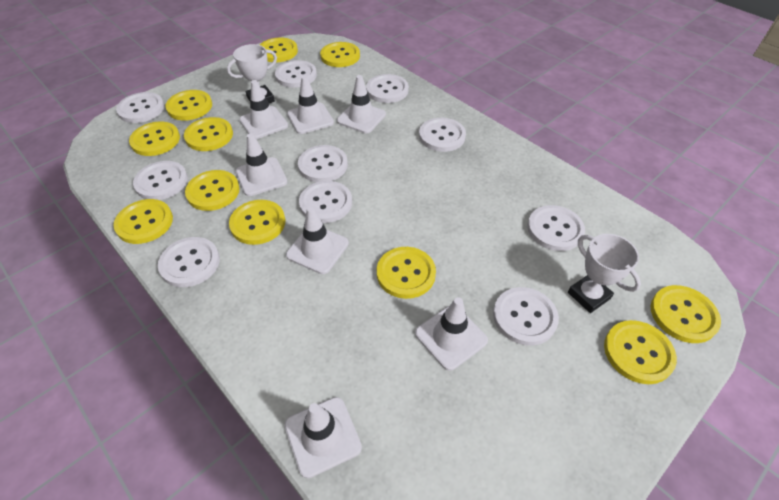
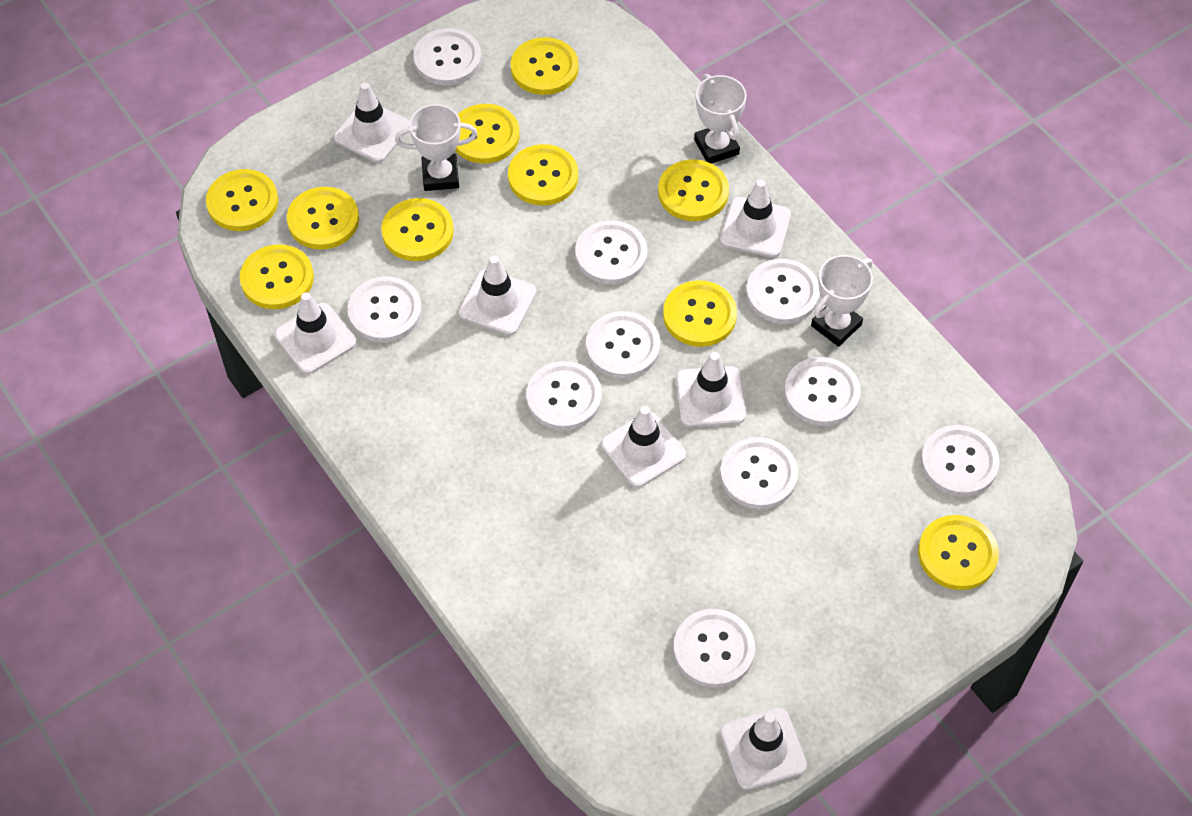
white trophy: 2 -> 3
yellow button: 11 -> 10

